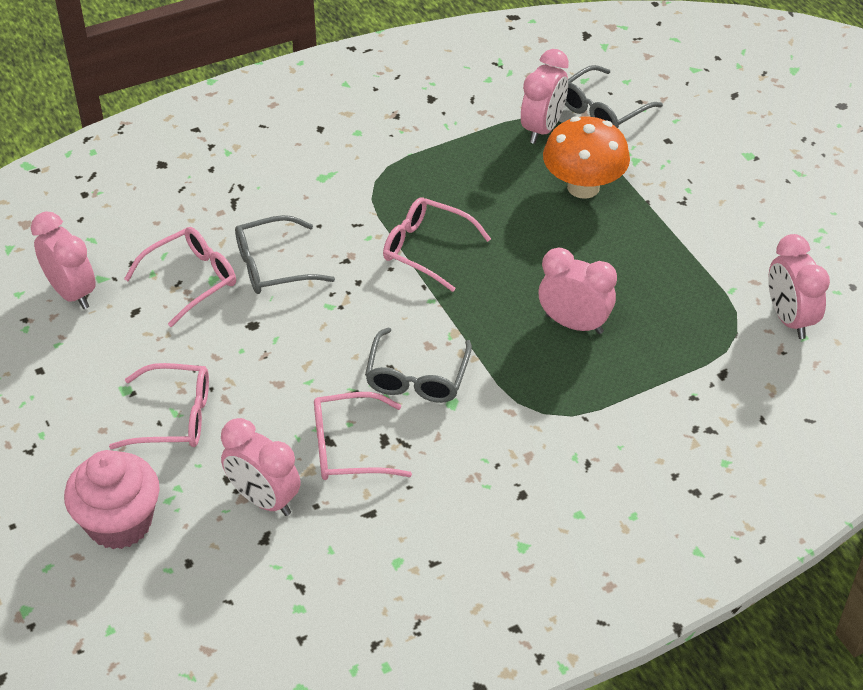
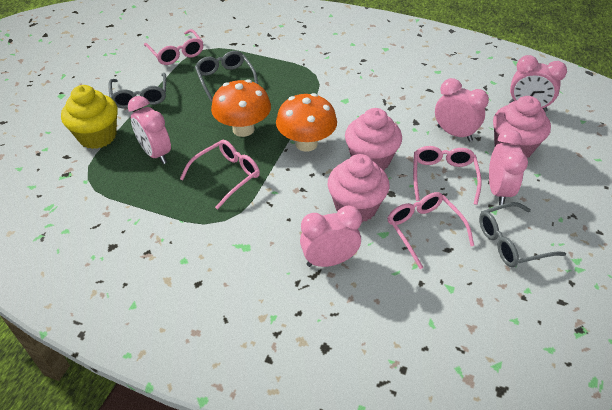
orange mushroom: 1 -> 2
pink cupcake: 1 -> 3
yellow cupcake: 0 -> 1

